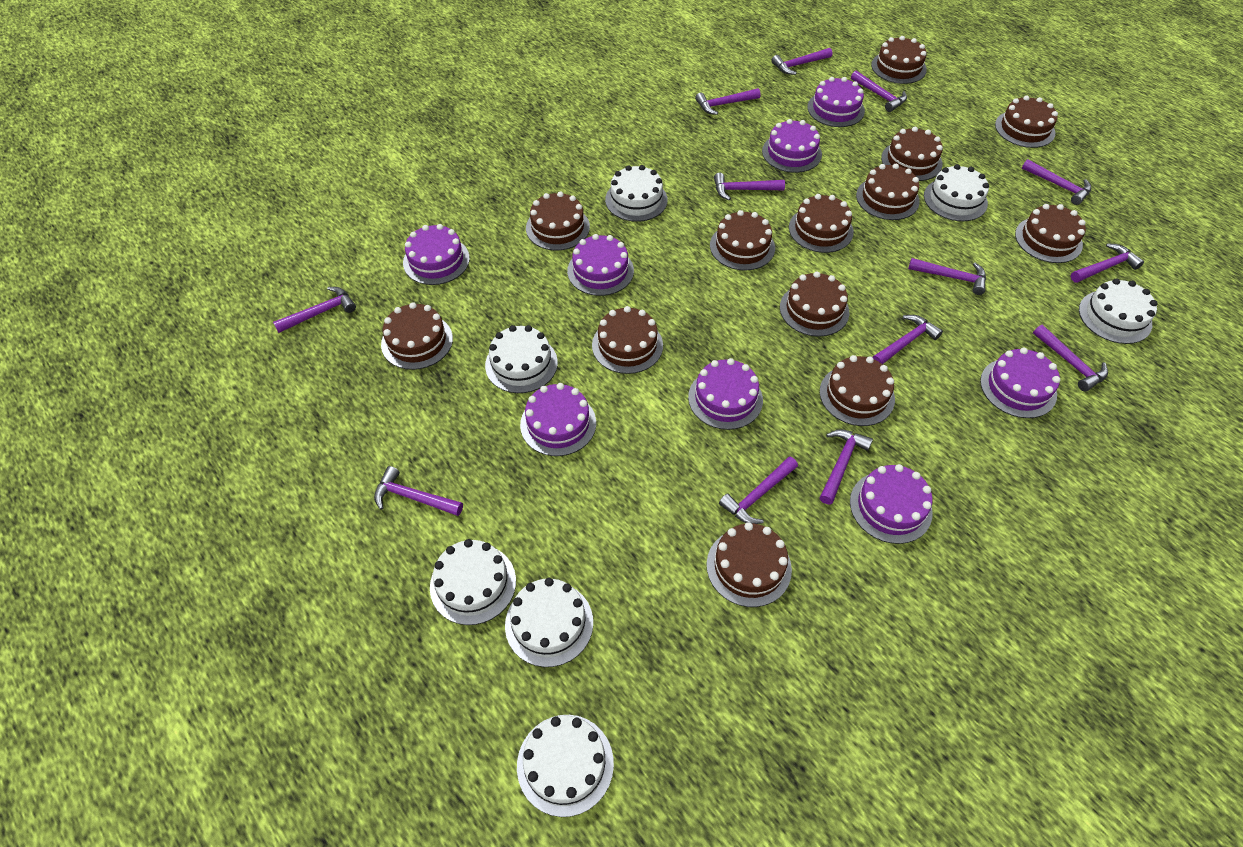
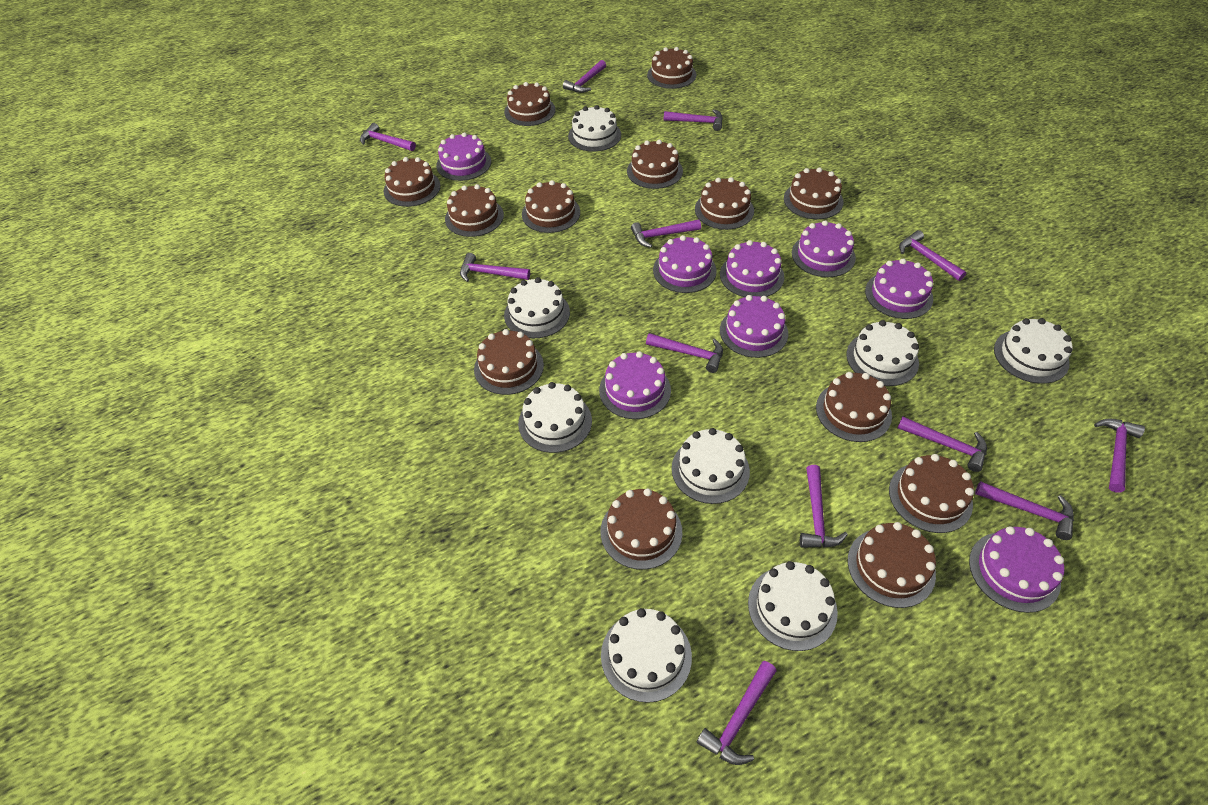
purple hammer: 13 -> 12
white cake: 7 -> 8

